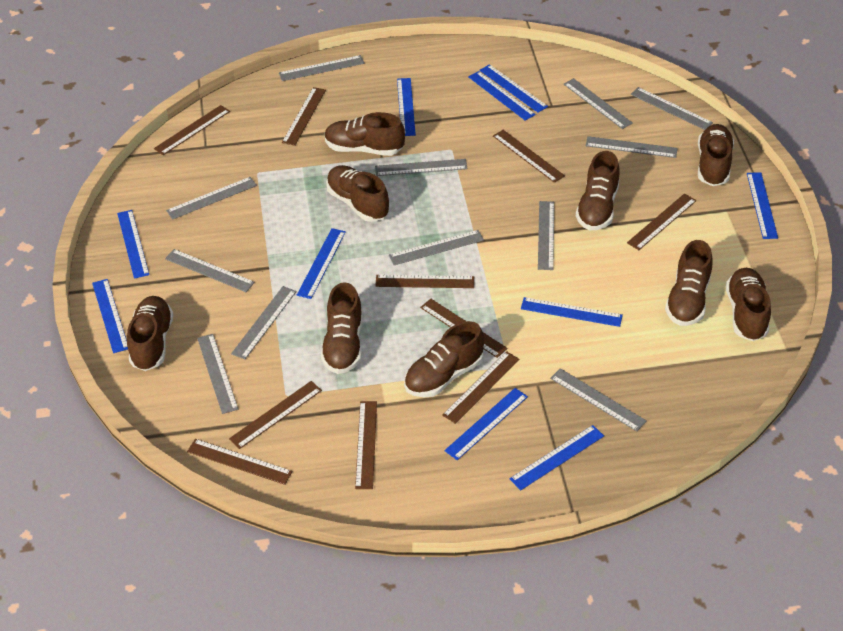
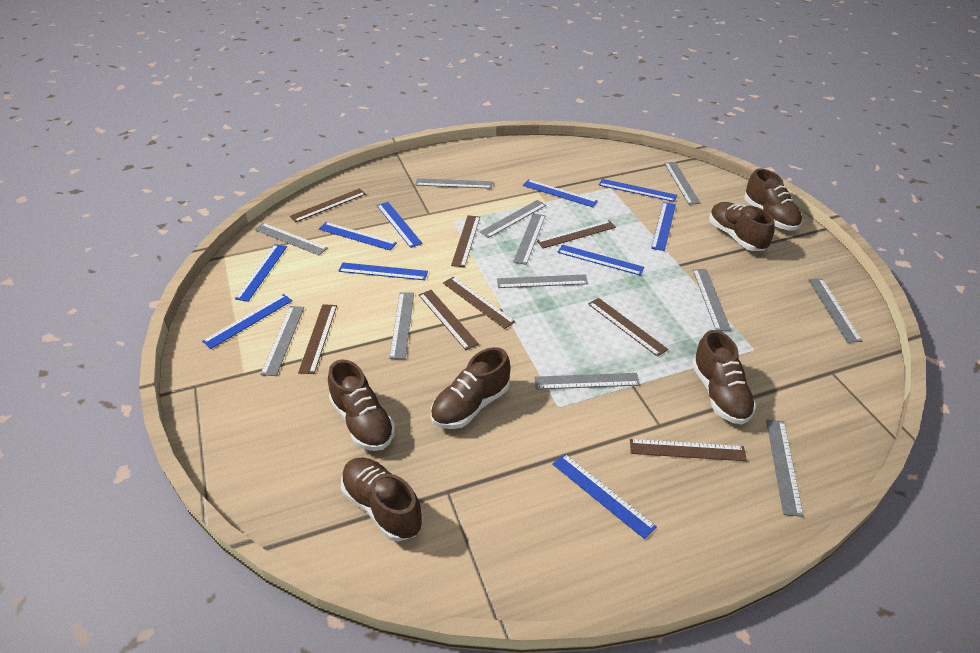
brown ruler: 10 -> 8
brown shoe: 9 -> 6

